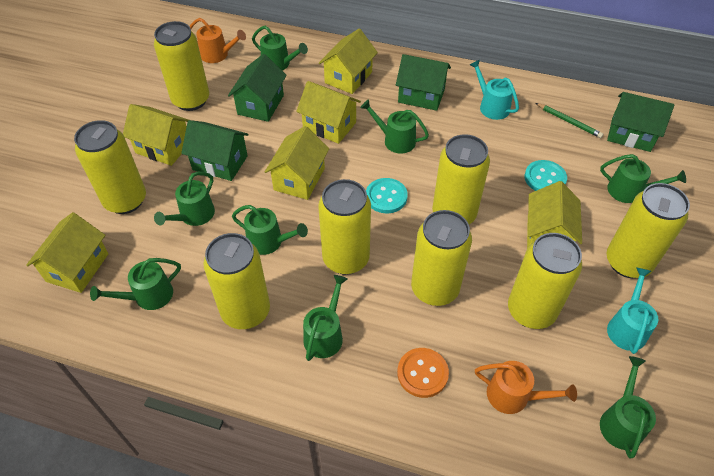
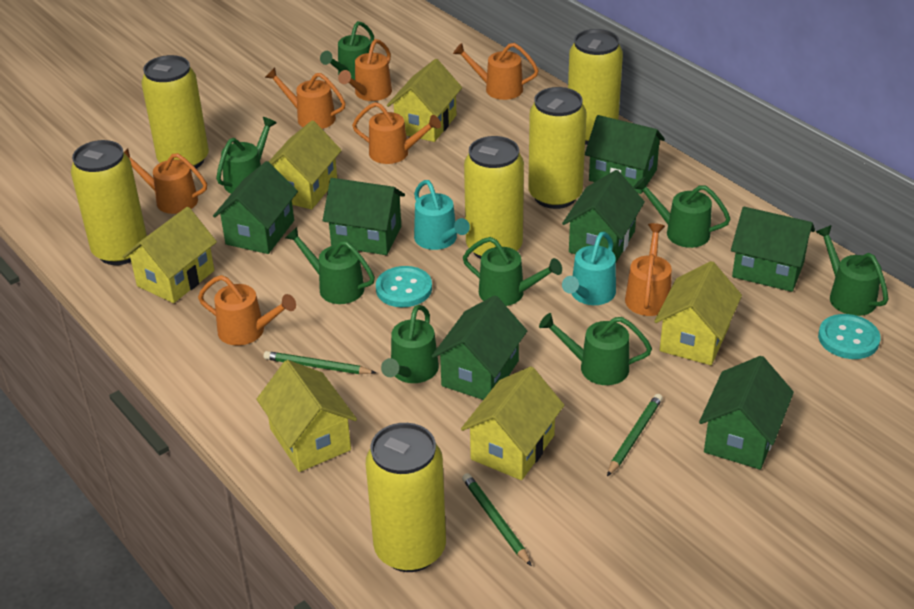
green house: 4 -> 7
green pencil: 1 -> 3
orange button: 1 -> 0
orange watering can: 2 -> 7
yellow can: 8 -> 6

